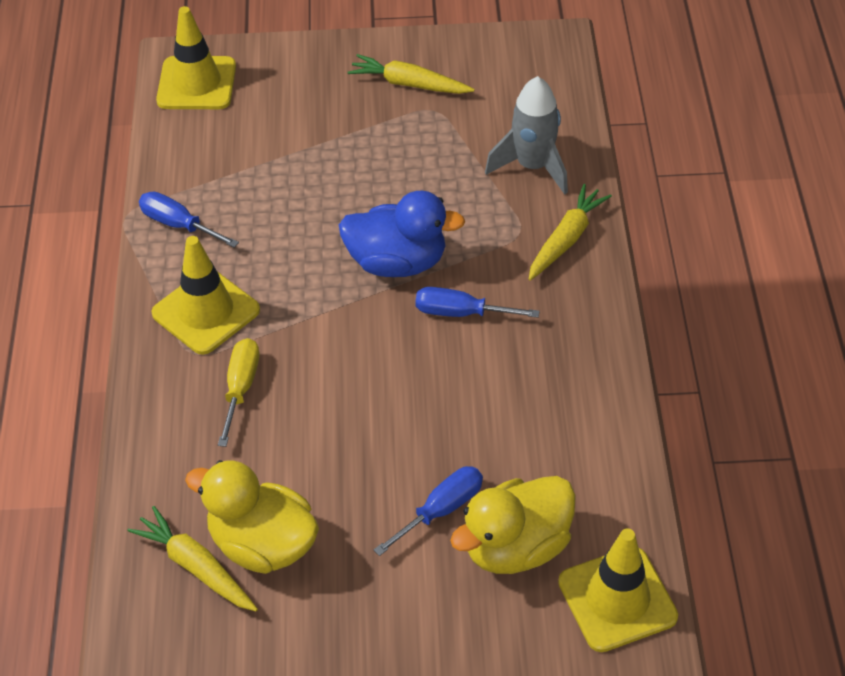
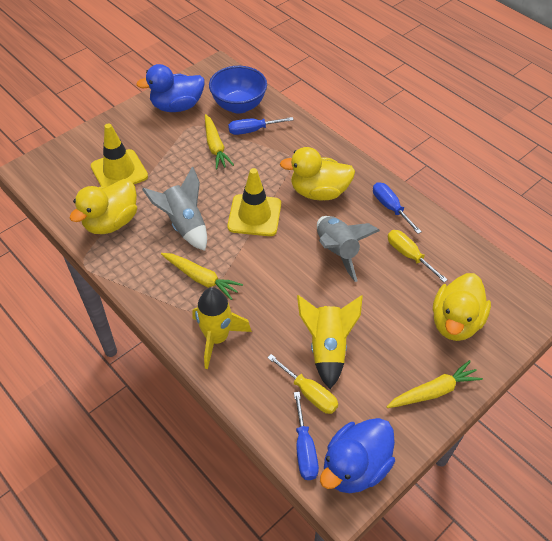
blue bowl: 0 -> 1
blue duck: 1 -> 2
grey rocket: 1 -> 2
yellow duck: 2 -> 3
yellow rocket: 0 -> 2
yellow screwdriver: 1 -> 2
yellow traffic cone: 3 -> 2

